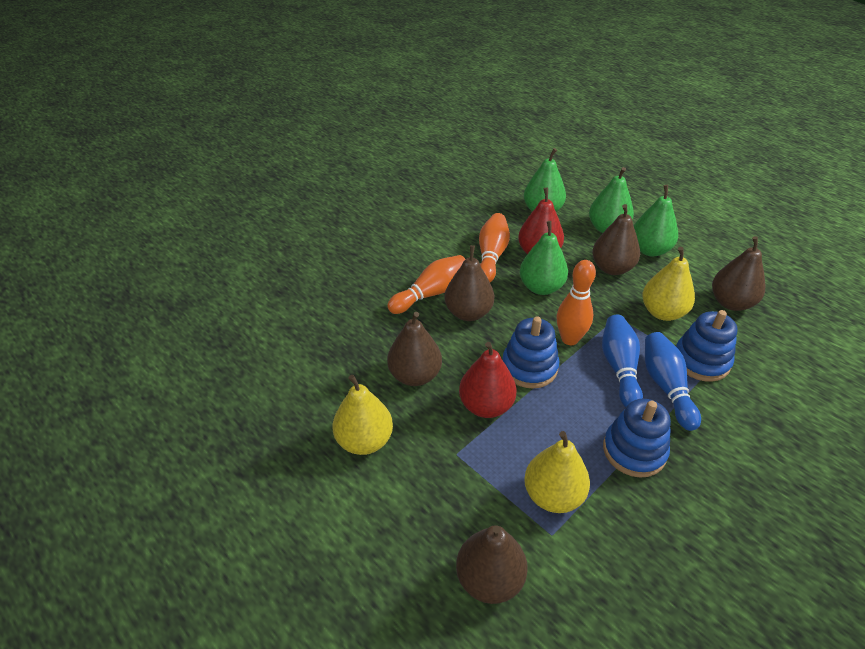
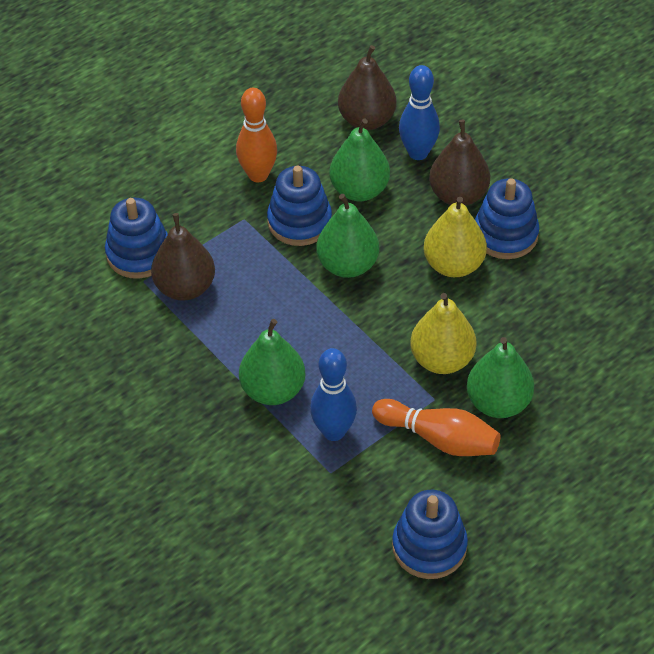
blue stacking toy: 3 -> 4
brown pear: 5 -> 3
orange bowling pin: 3 -> 2
red pear: 2 -> 0
yellow pear: 3 -> 2

